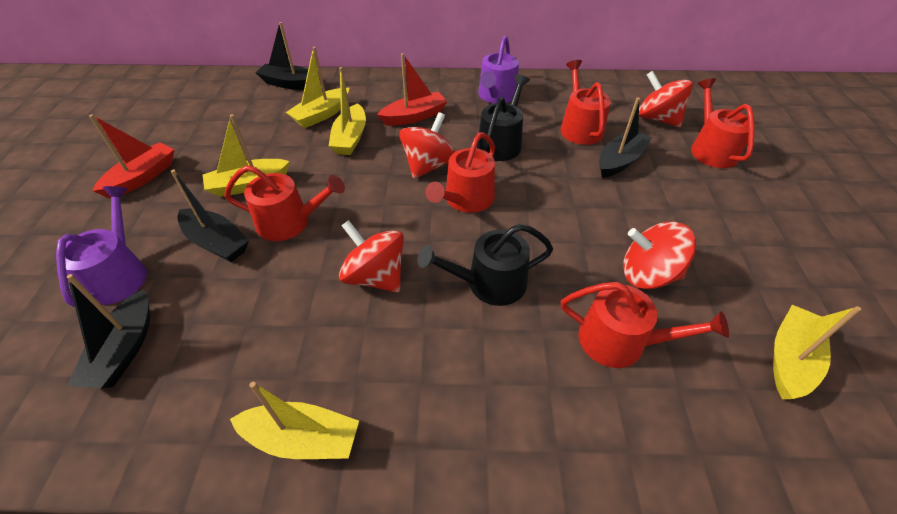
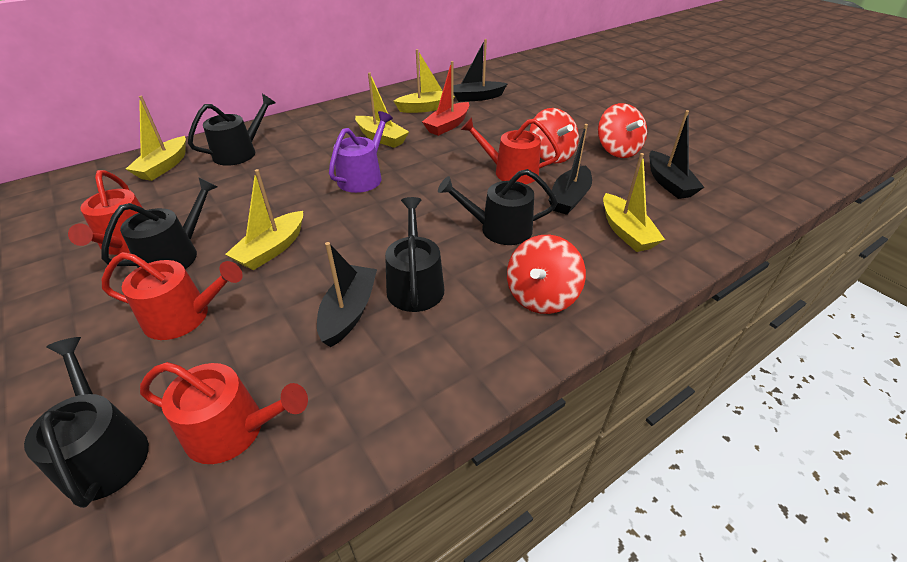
black watering can: 2 -> 5
purple watering can: 2 -> 1
red boat: 2 -> 1
red spinning top: 4 -> 3
red watering can: 5 -> 4

